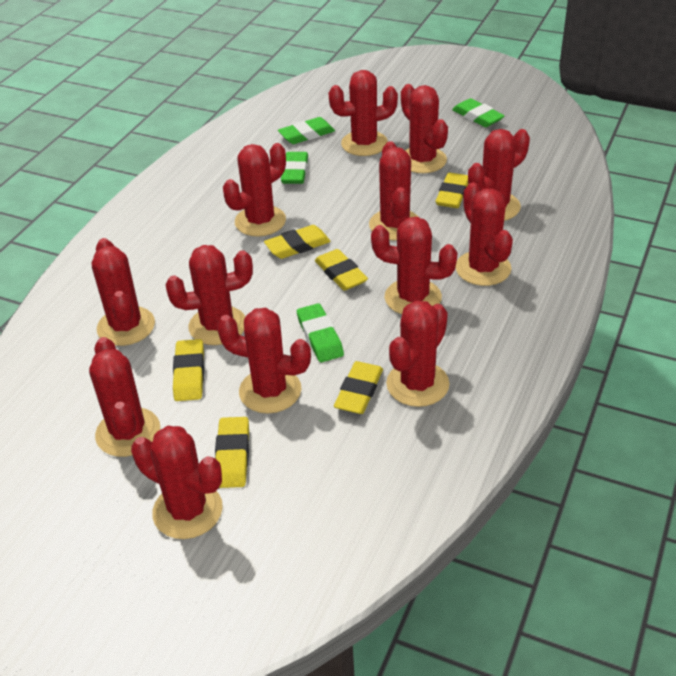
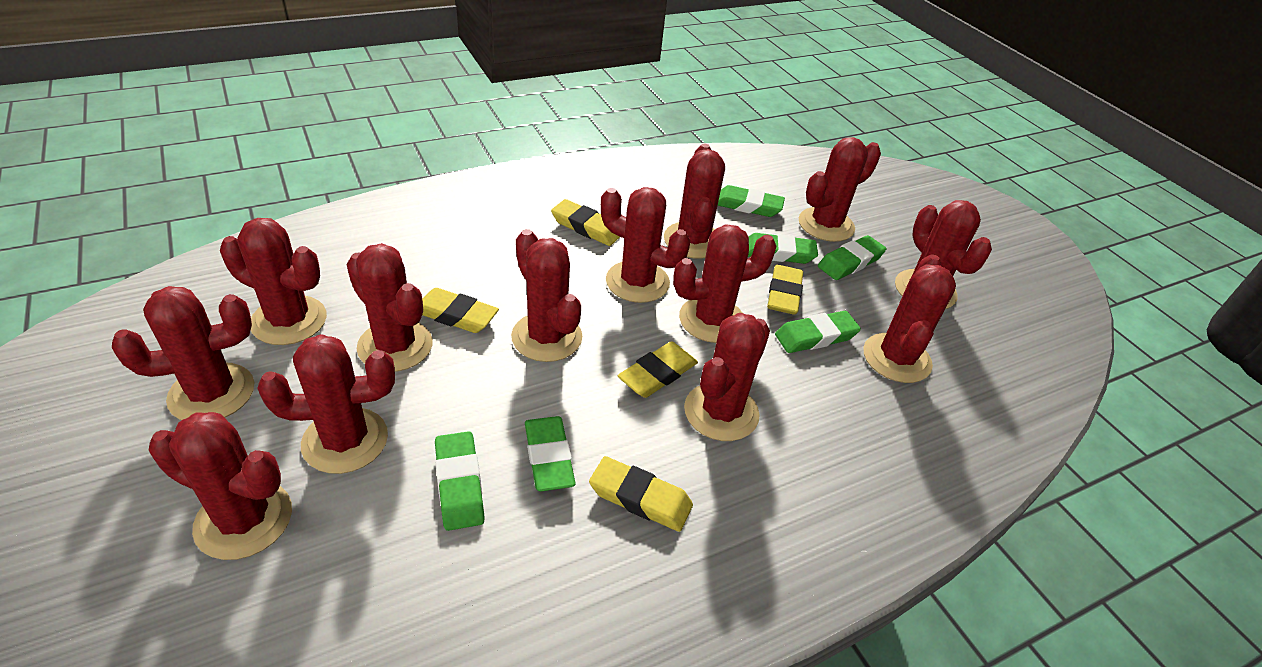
green eraser: 4 -> 6
yellow eraser: 6 -> 5

